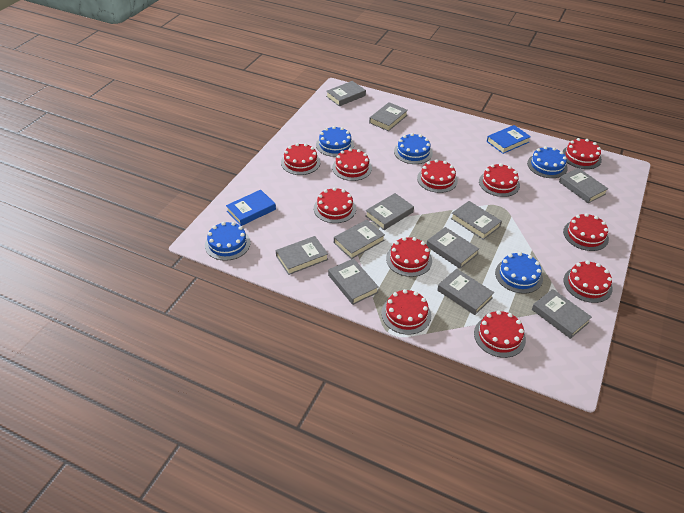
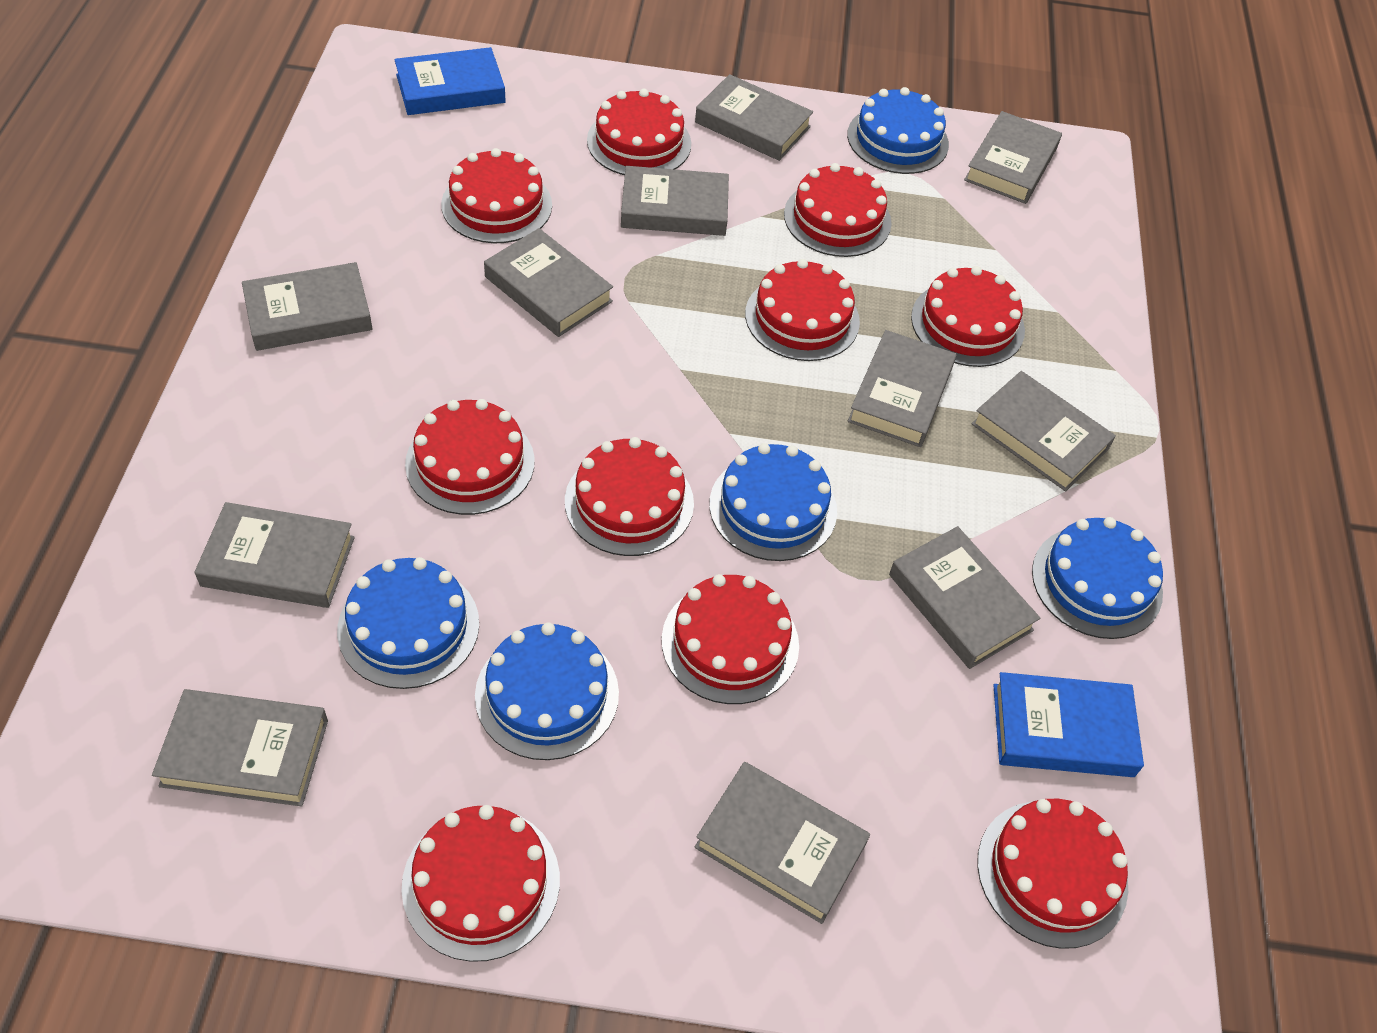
red cake: 11 -> 10

